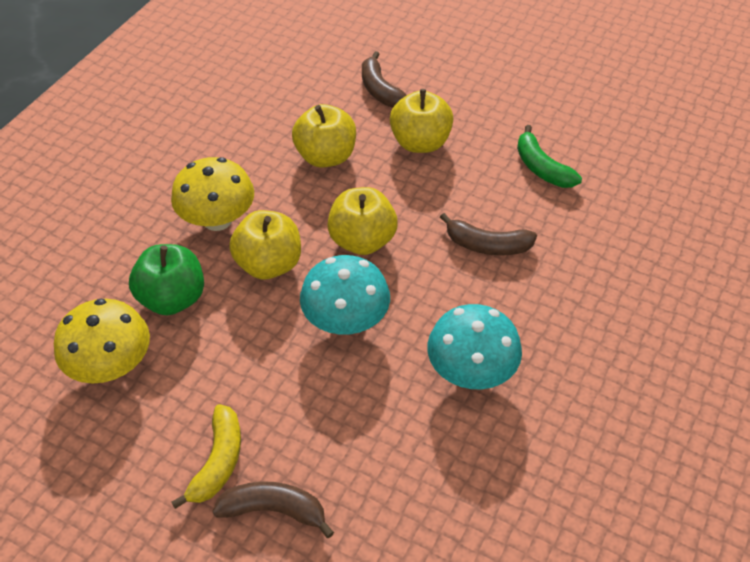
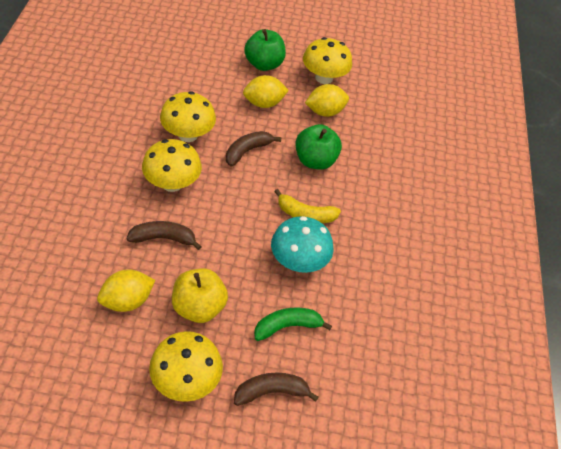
green apple: 1 -> 2
turquoise mushroom: 2 -> 1
yellow apple: 4 -> 1
yellow lemon: 0 -> 3
yellow mushroom: 2 -> 4

